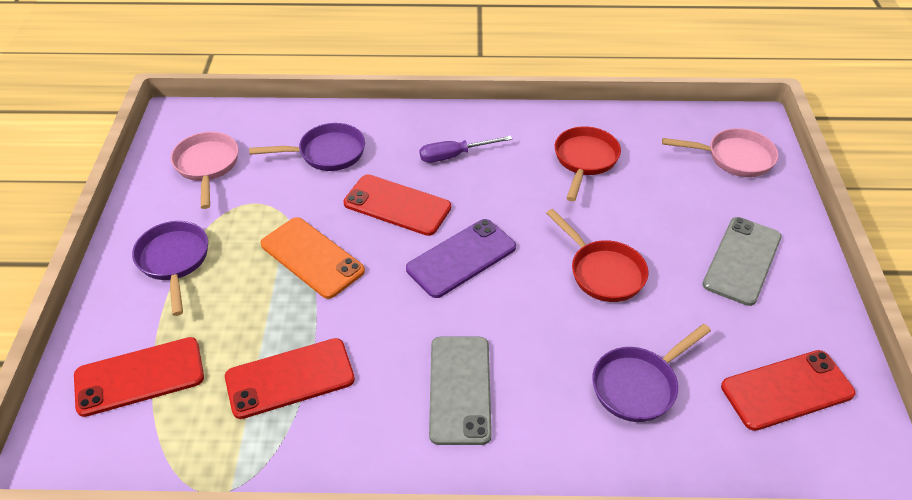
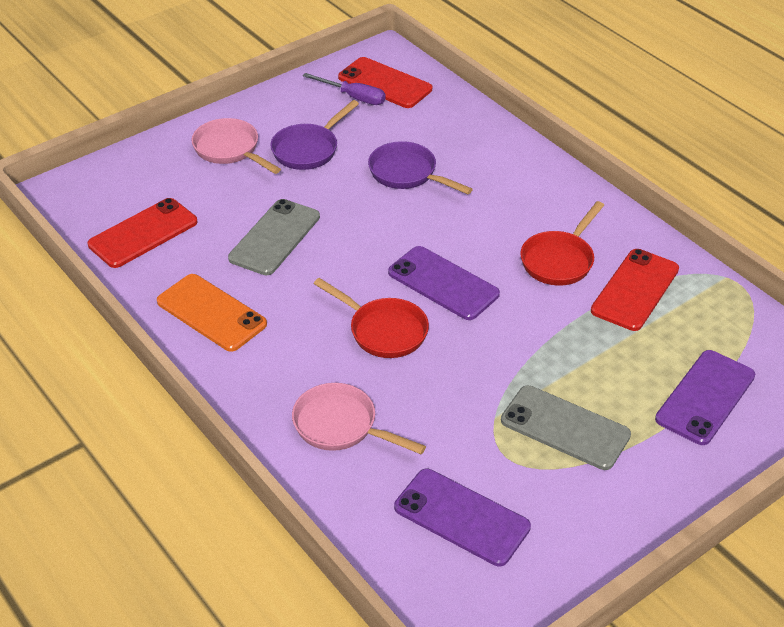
purple pan: 3 -> 2
purple phone: 1 -> 3
red phone: 4 -> 3

